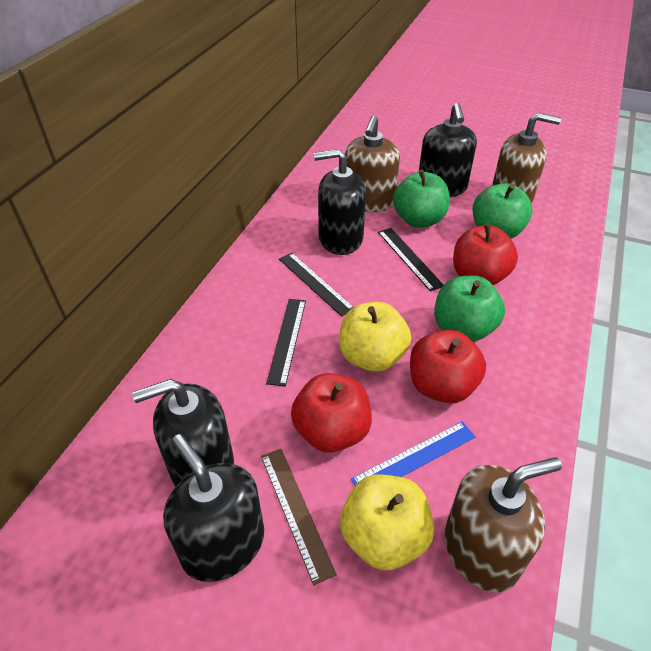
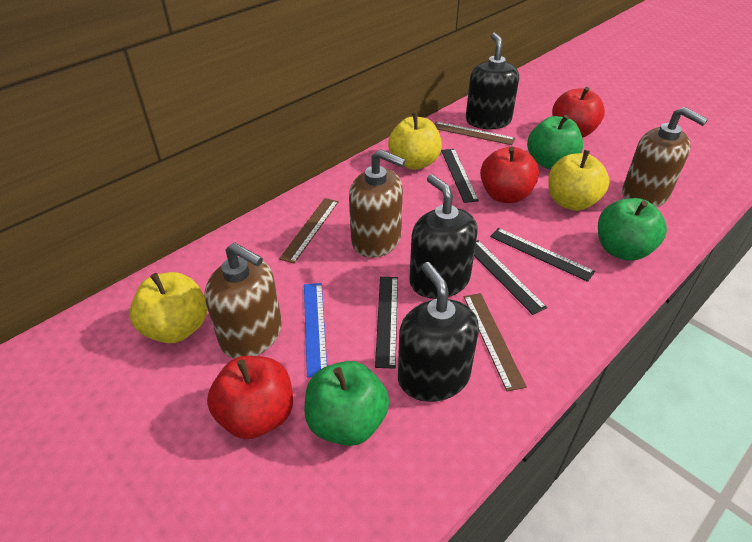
black ruler: 3 -> 4
black soap dispenser: 4 -> 3
brown ruler: 1 -> 3
yellow apple: 2 -> 3

